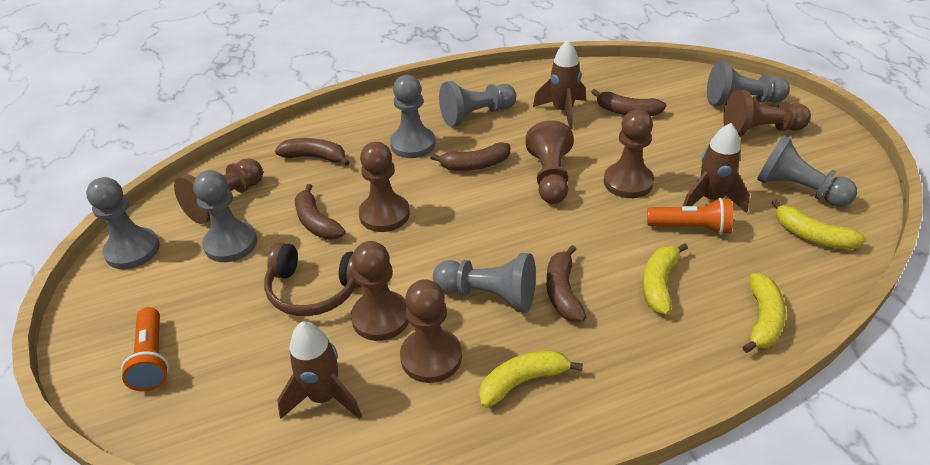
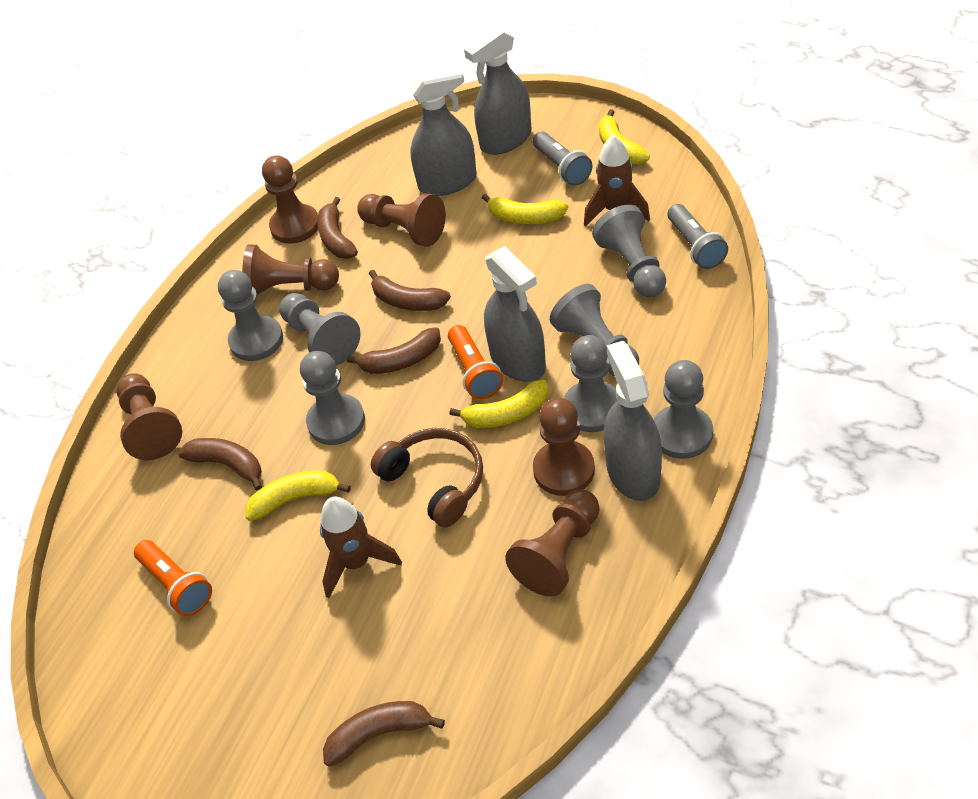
brown pawn: 7 -> 6
brown rocket: 3 -> 2
grey flashlight: 0 -> 2
grey spray bottle: 0 -> 4

